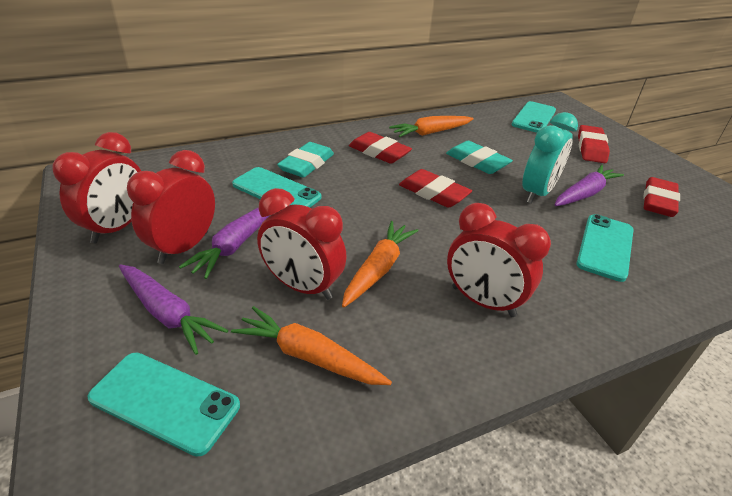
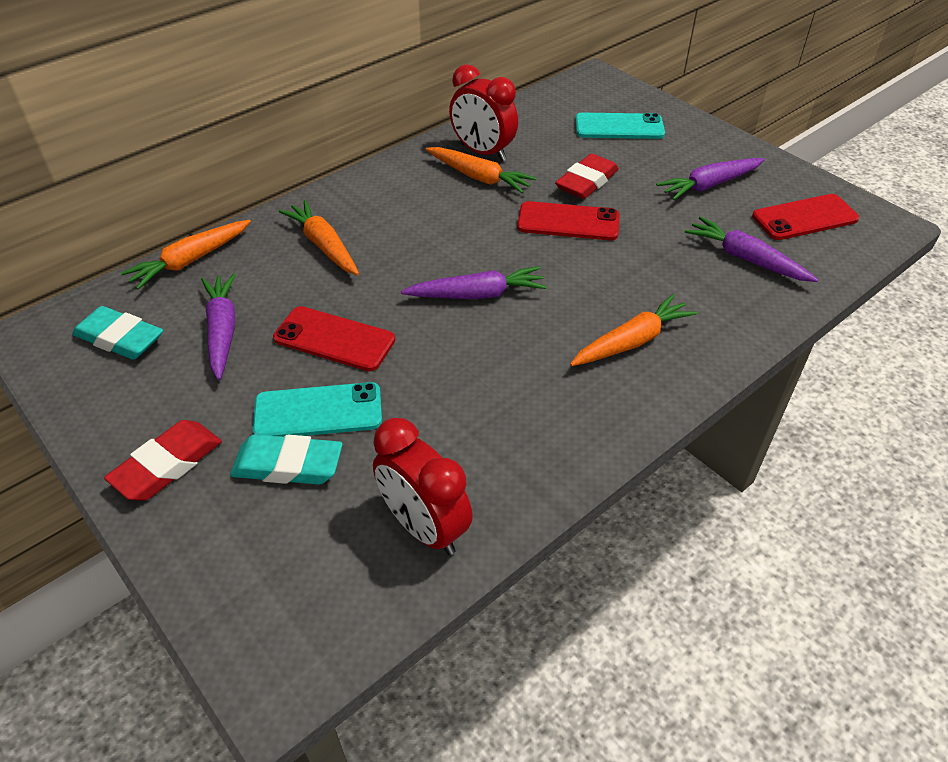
orange carrot: 3 -> 4
purple carrot: 3 -> 4
red clock: 4 -> 2
red eraser: 4 -> 2
red phone: 0 -> 3
turquoise clock: 1 -> 0
turquoise phone: 4 -> 2

